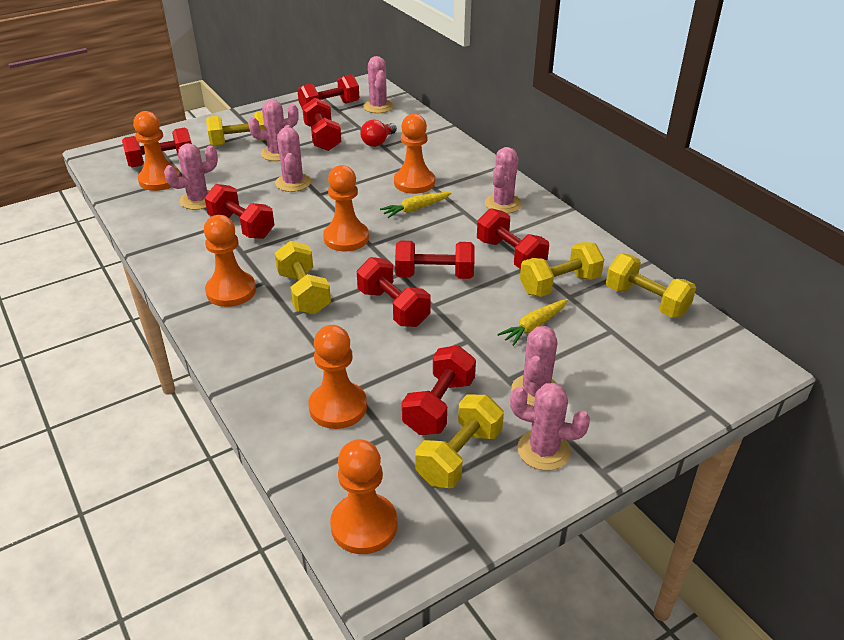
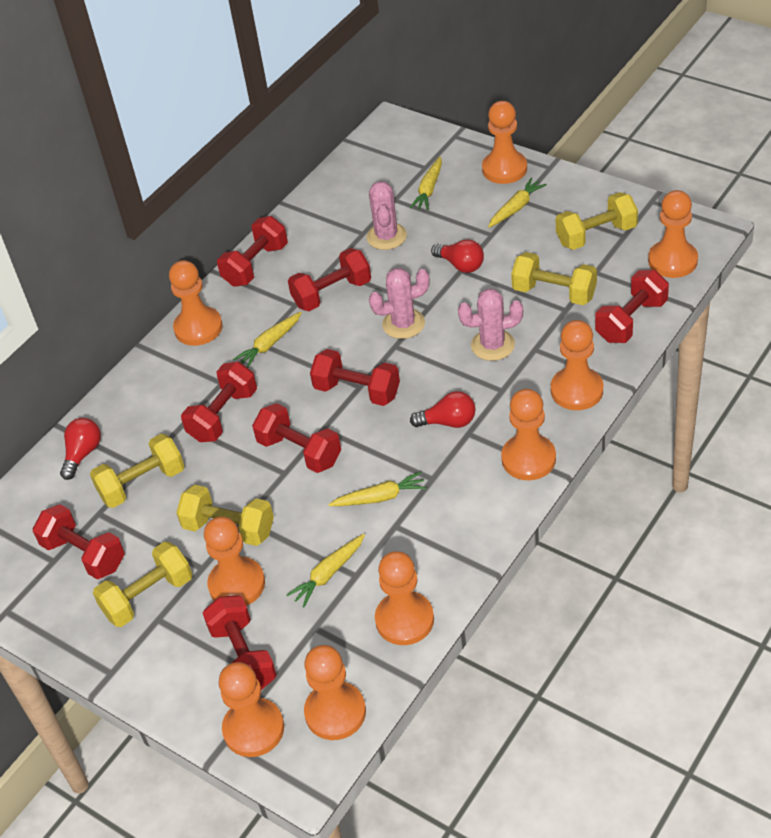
orange pawn: 6 -> 9
pink cactus: 7 -> 3
red light bulb: 1 -> 3
yellow carrot: 2 -> 5

